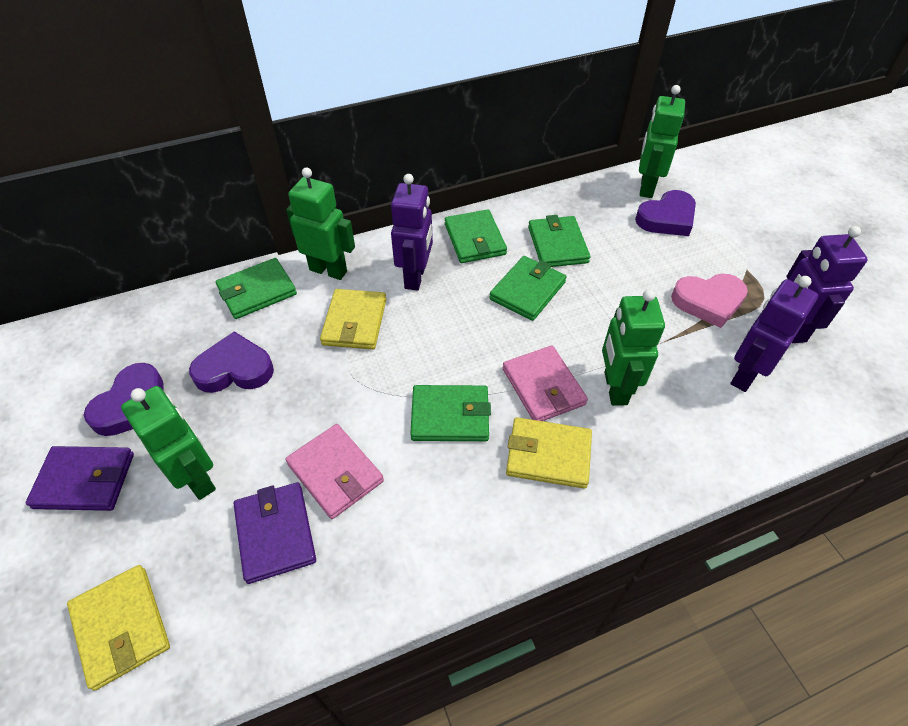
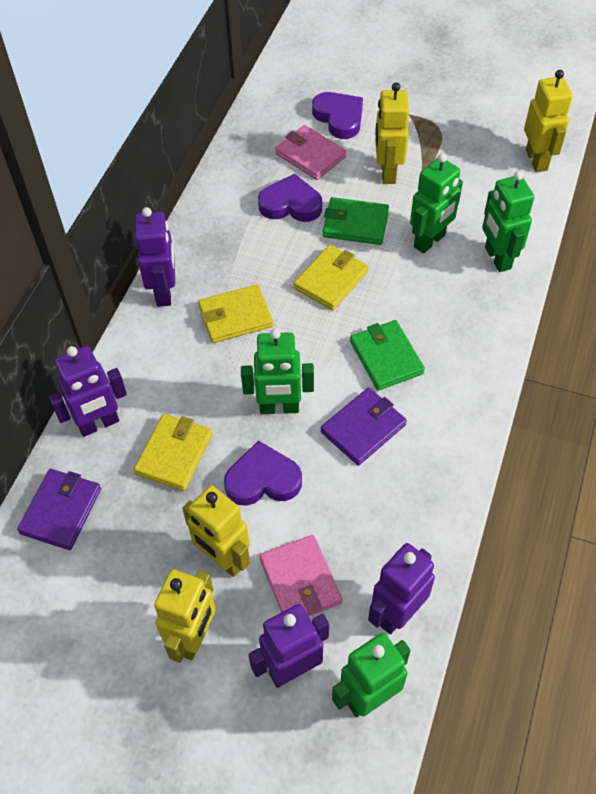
green wallet: 5 -> 2
pink heart: 1 -> 0
purple robot: 3 -> 4
yellow robot: 0 -> 4

